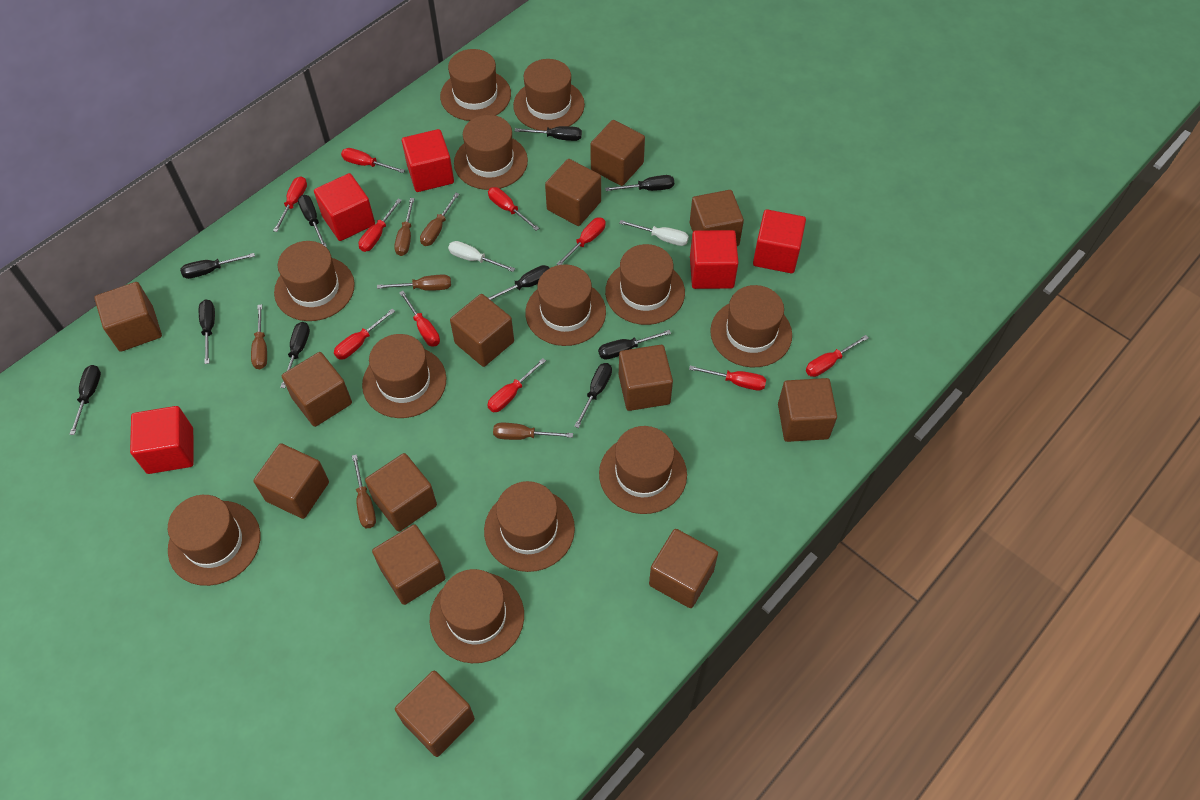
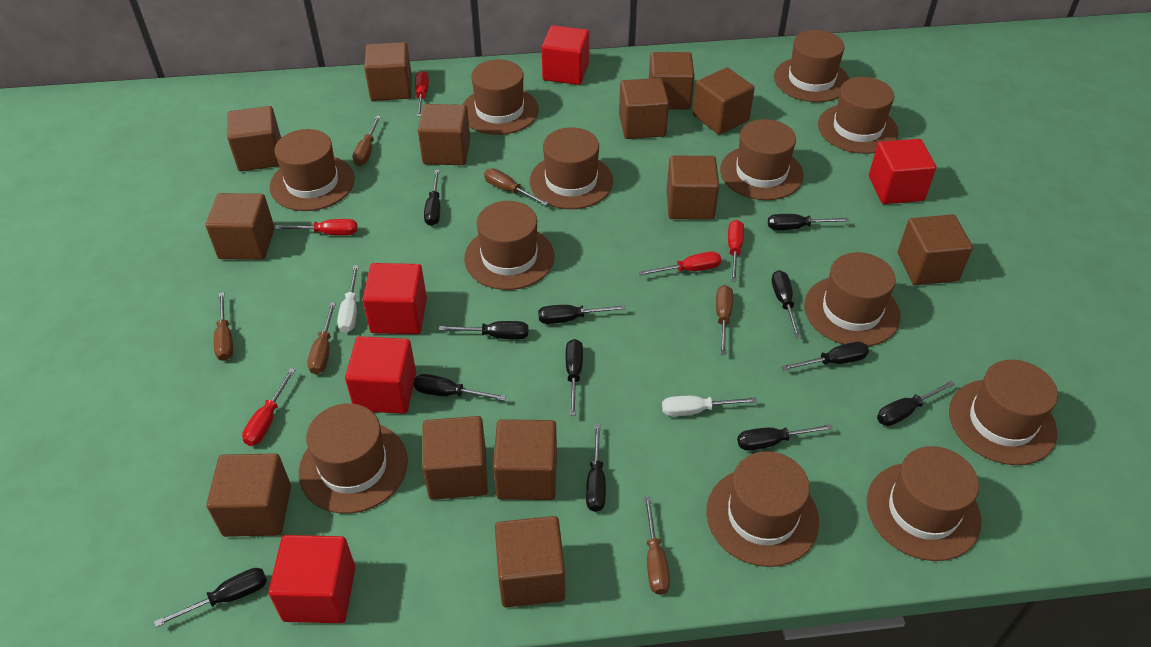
black screwdriver: 10 -> 12
red screwdriver: 10 -> 5

